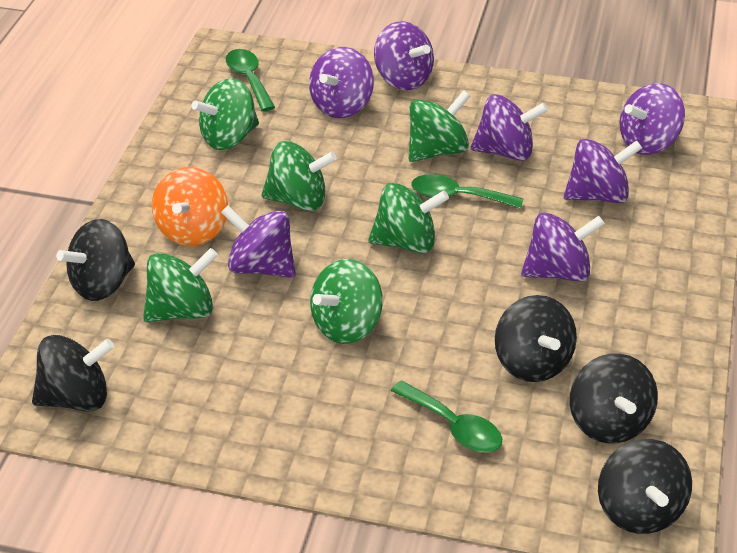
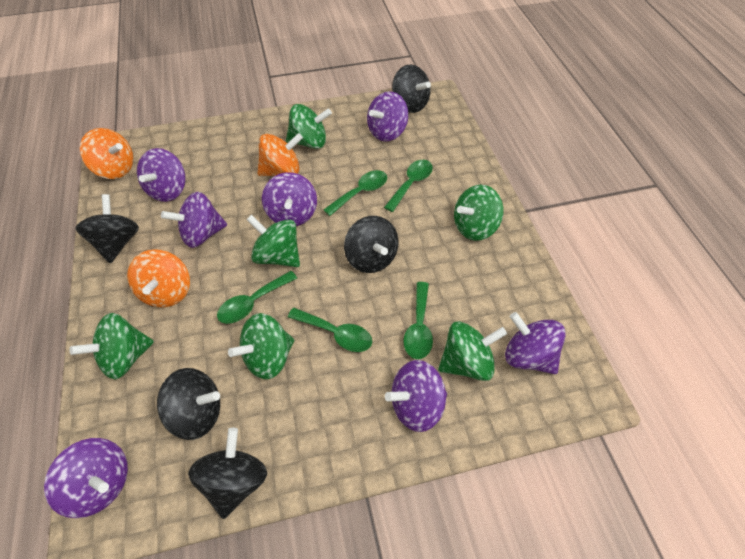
green spoon: 3 -> 5
orange spinning top: 1 -> 3

